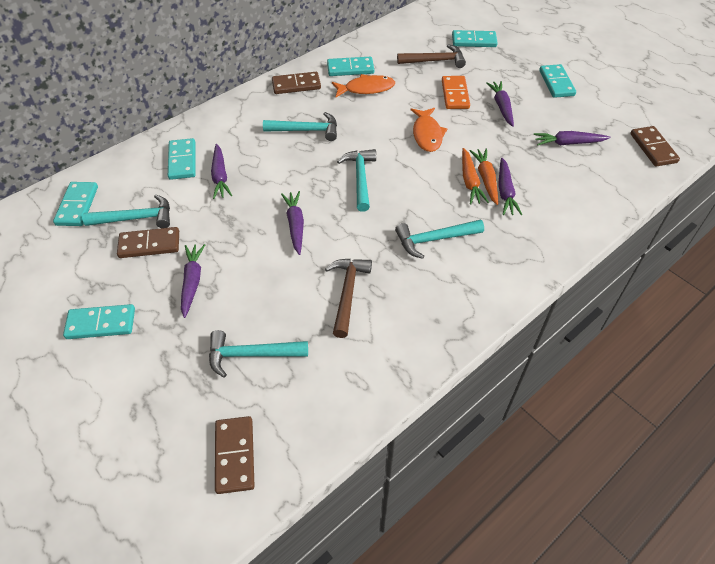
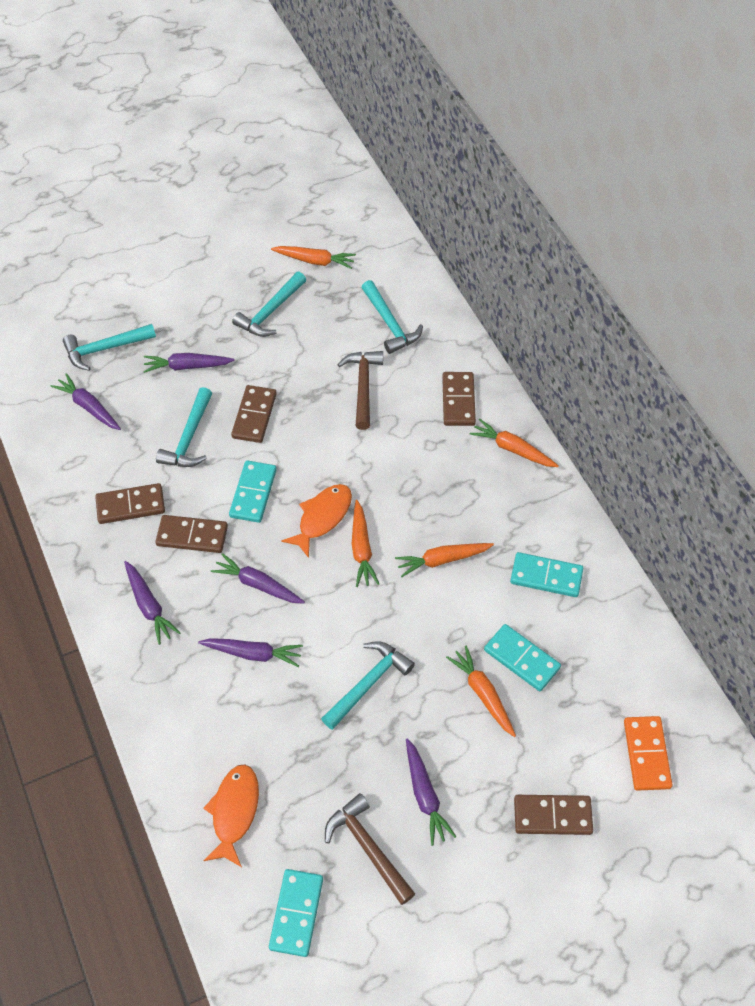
brown domino: 4 -> 5
orange carrot: 2 -> 5
turquoise domino: 6 -> 4

